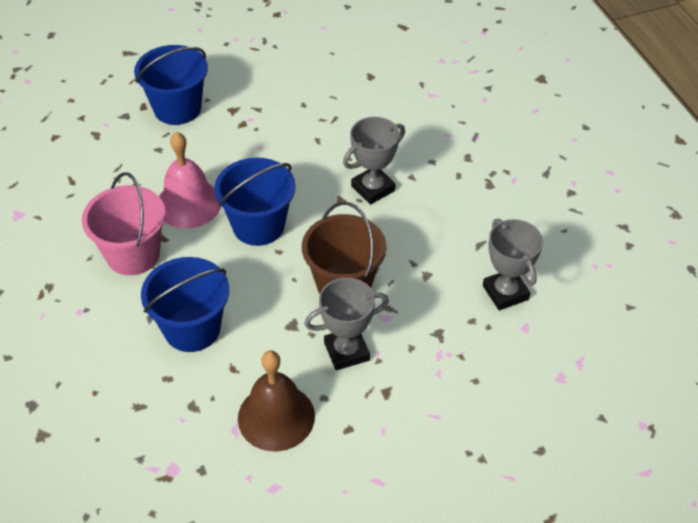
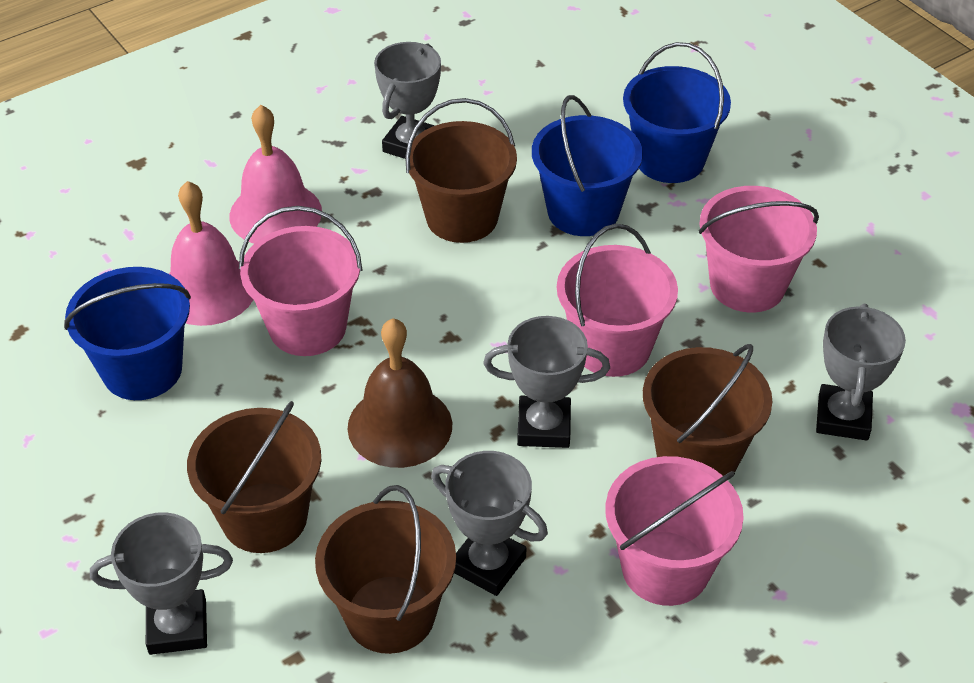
brown bucket: 1 -> 4
grey trophy: 3 -> 5
pink bell: 1 -> 2
pink bucket: 1 -> 4

